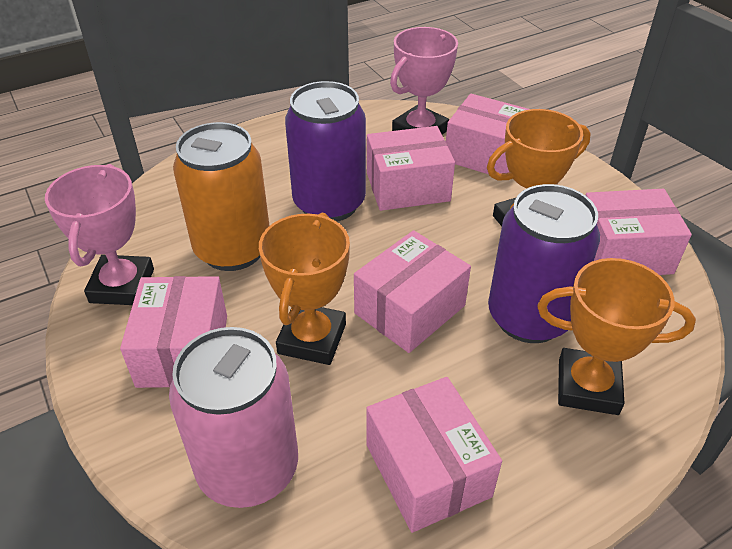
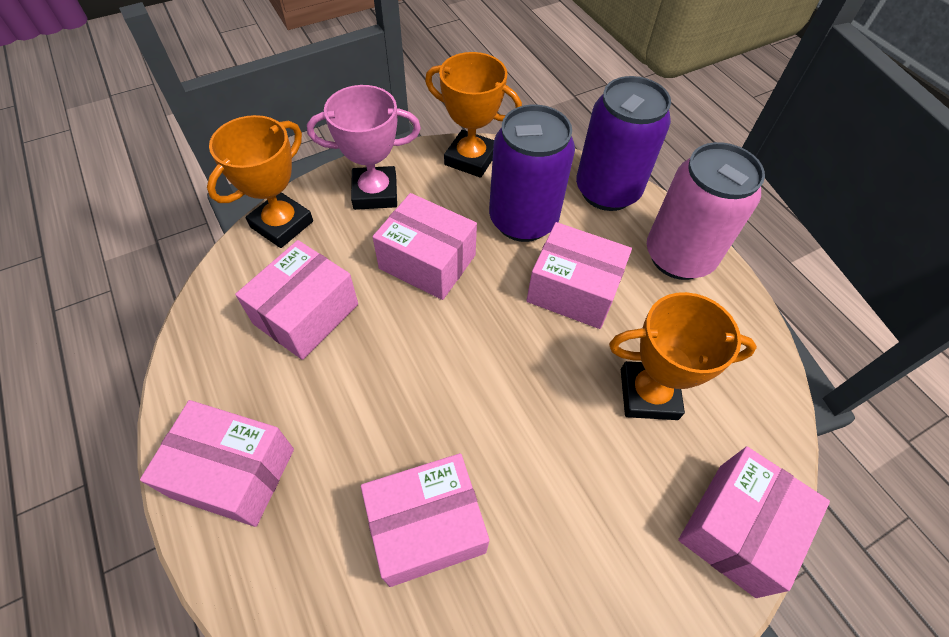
orange can: 1 -> 0
pink trophy: 2 -> 1

